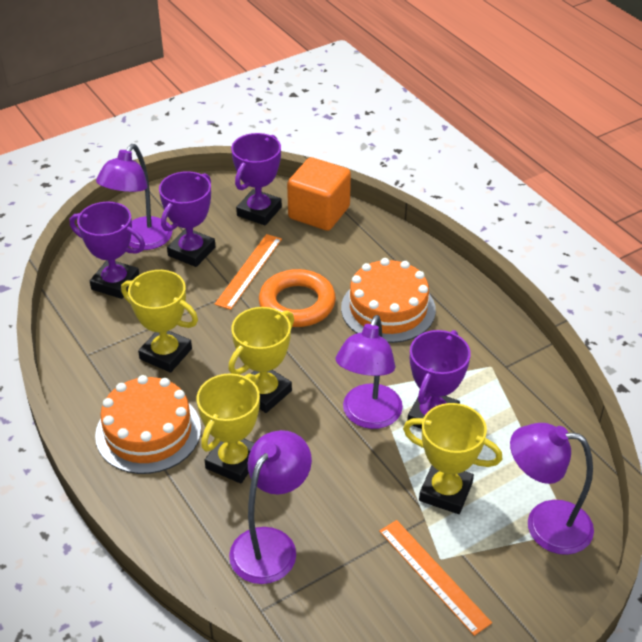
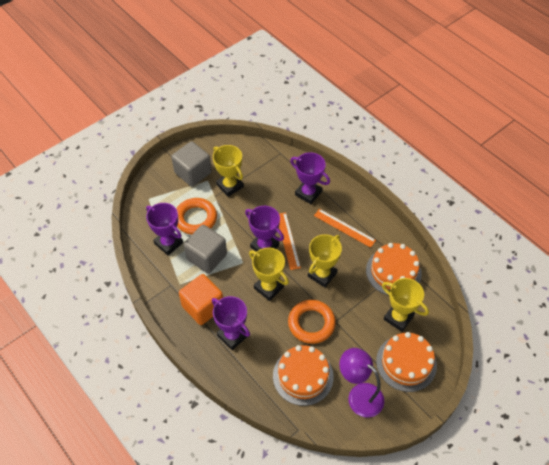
grey cube: 0 -> 2
orange cake: 2 -> 3
orange ring: 1 -> 2
purple lamp: 4 -> 1

